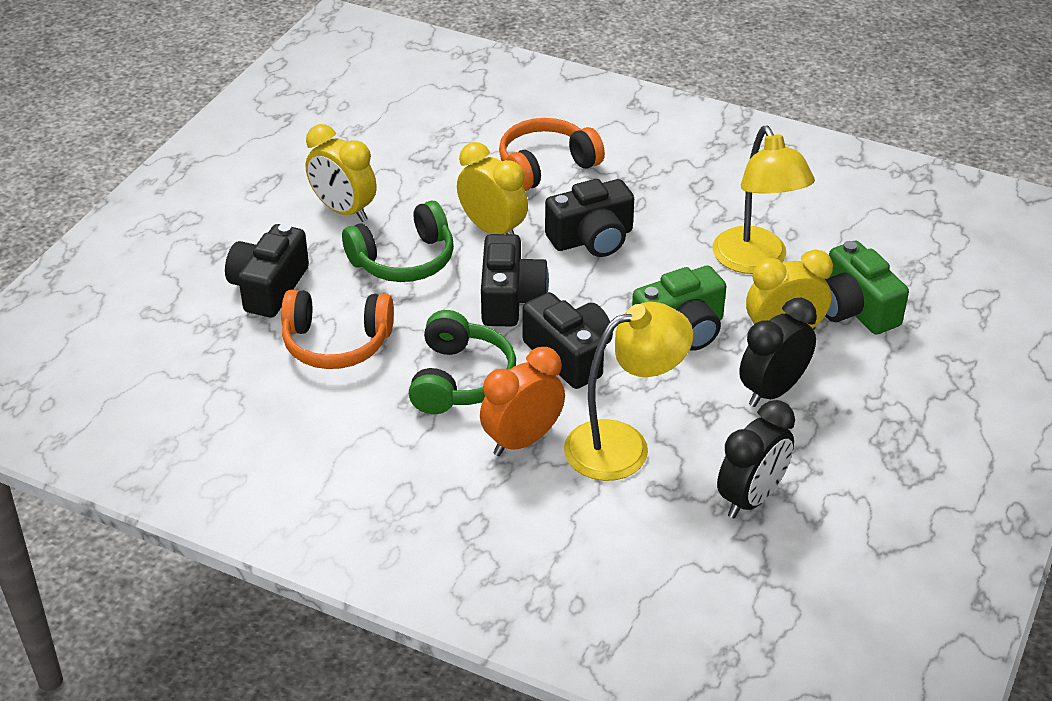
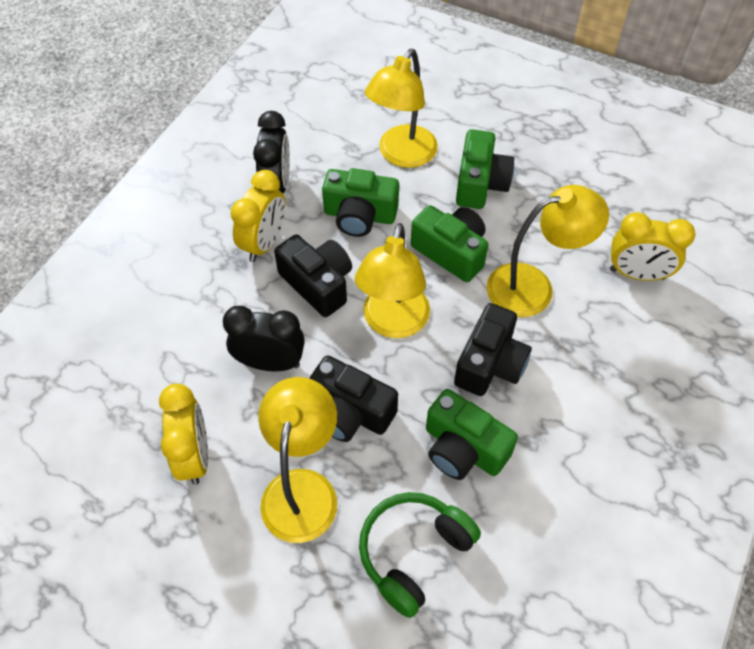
black camera: 4 -> 3
green camera: 2 -> 4
green headphones: 2 -> 1
orange clock: 1 -> 0
orange headphones: 2 -> 0
yellow lamp: 2 -> 4

